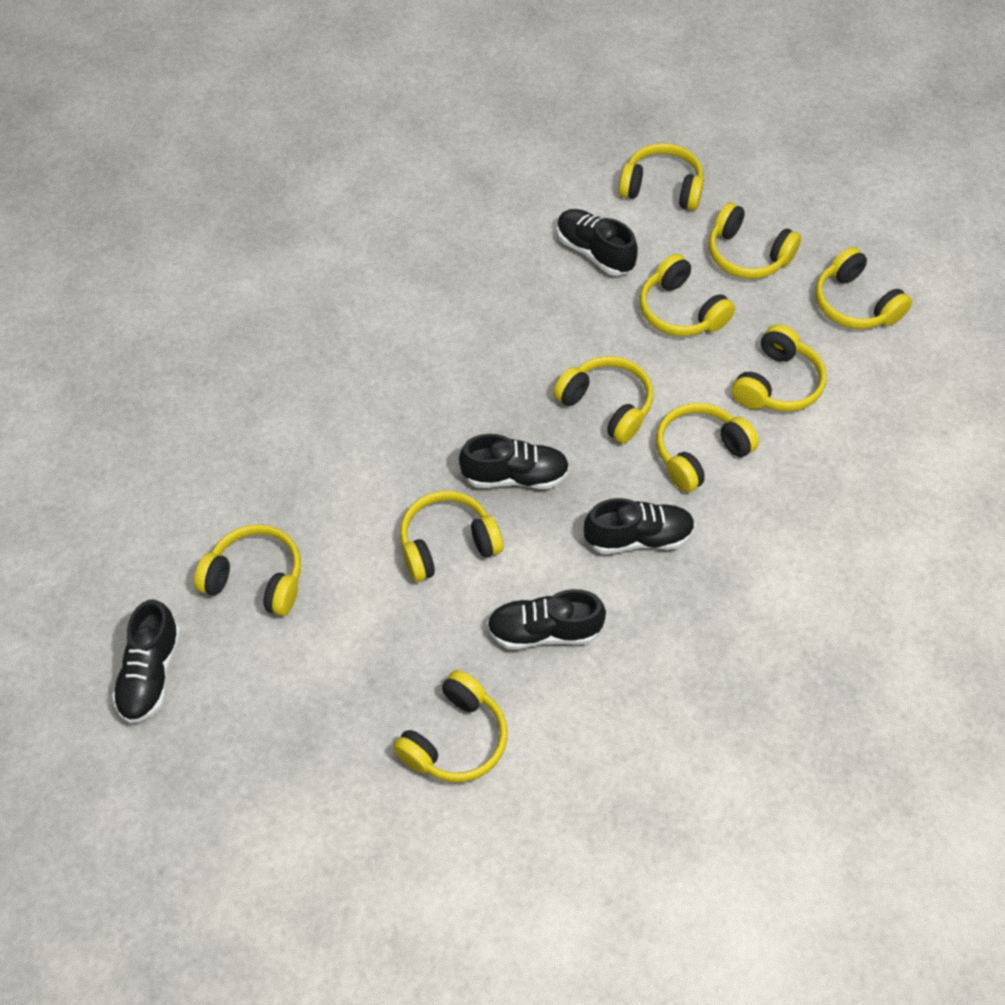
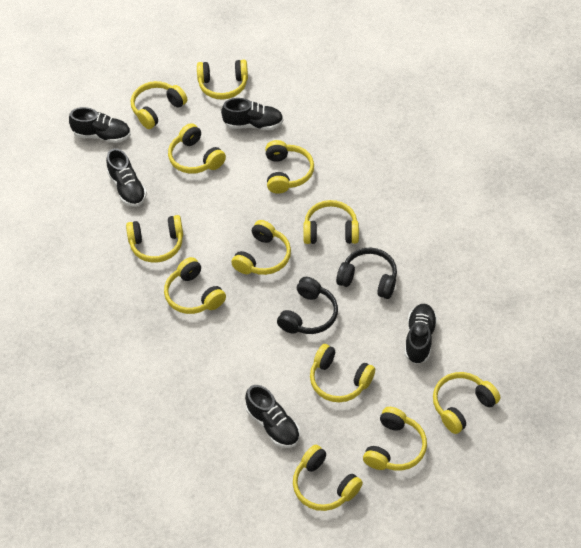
black headphones: 0 -> 2
yellow headphones: 10 -> 12

